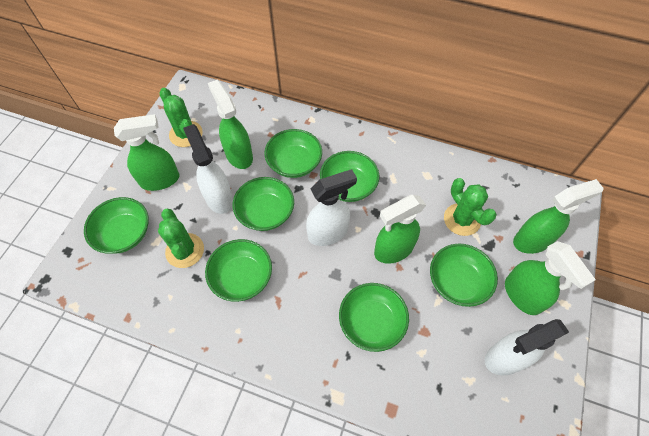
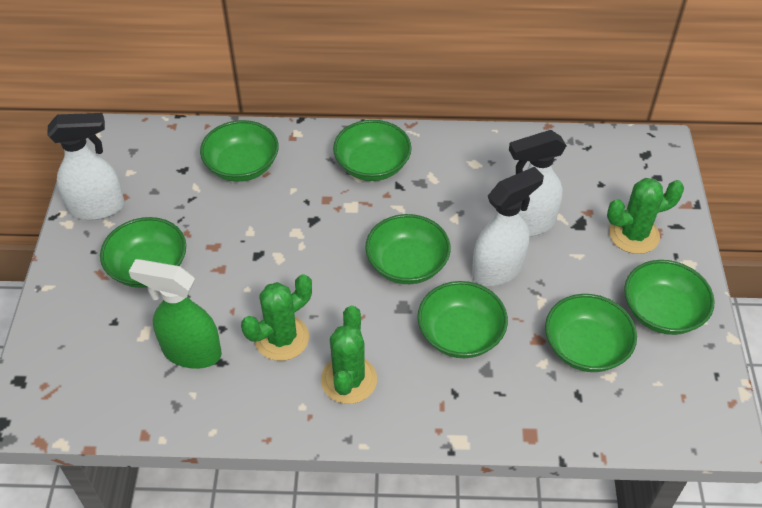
green spray bottle: 5 -> 1

